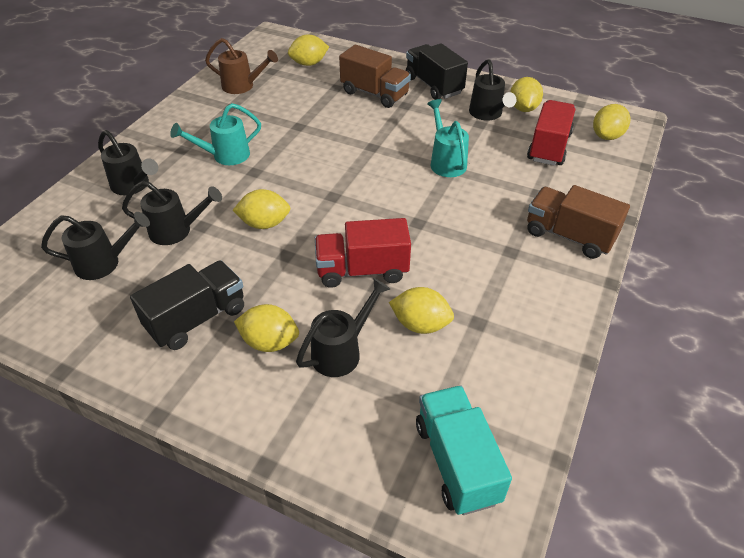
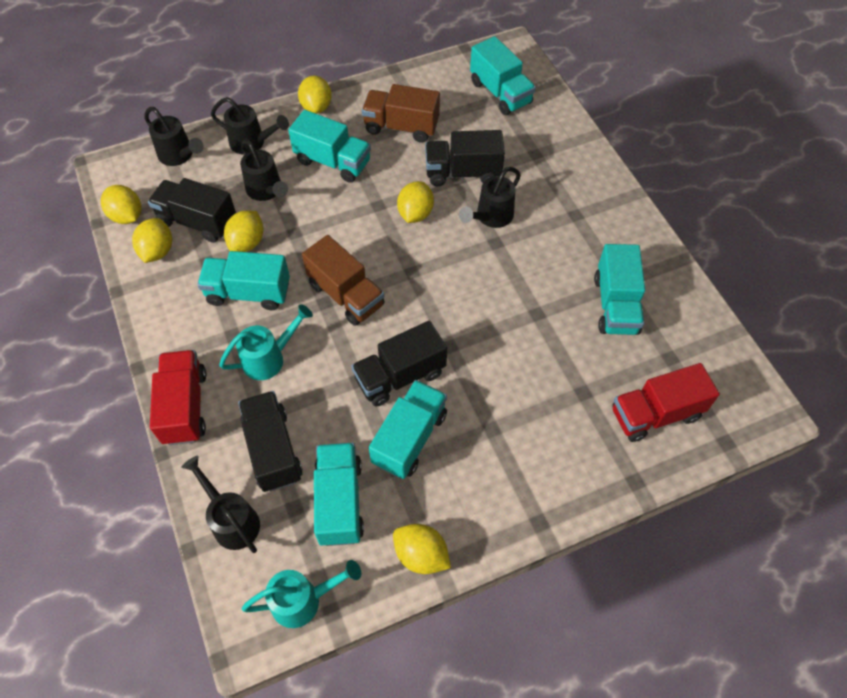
black truck: 2 -> 4
brown watering can: 1 -> 0
turquoise truck: 1 -> 6

